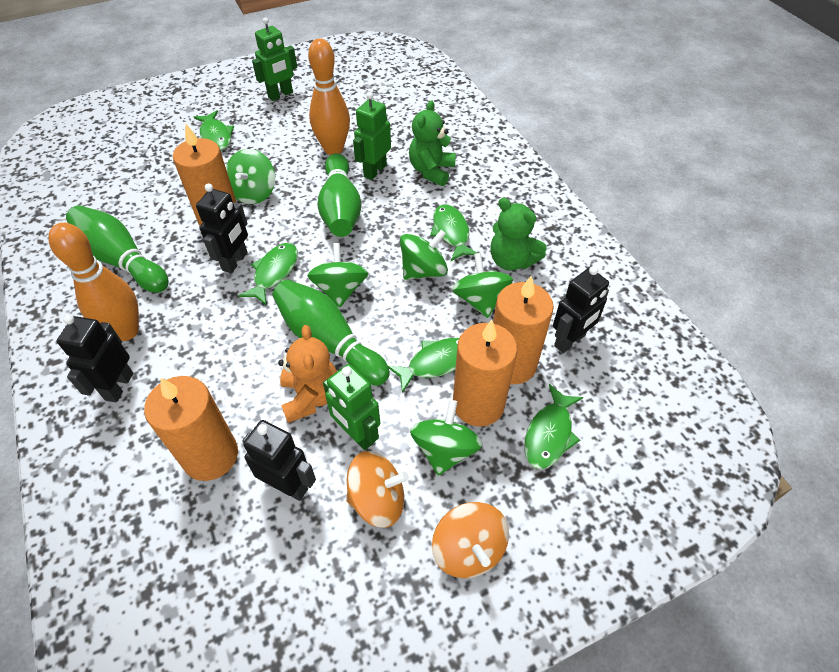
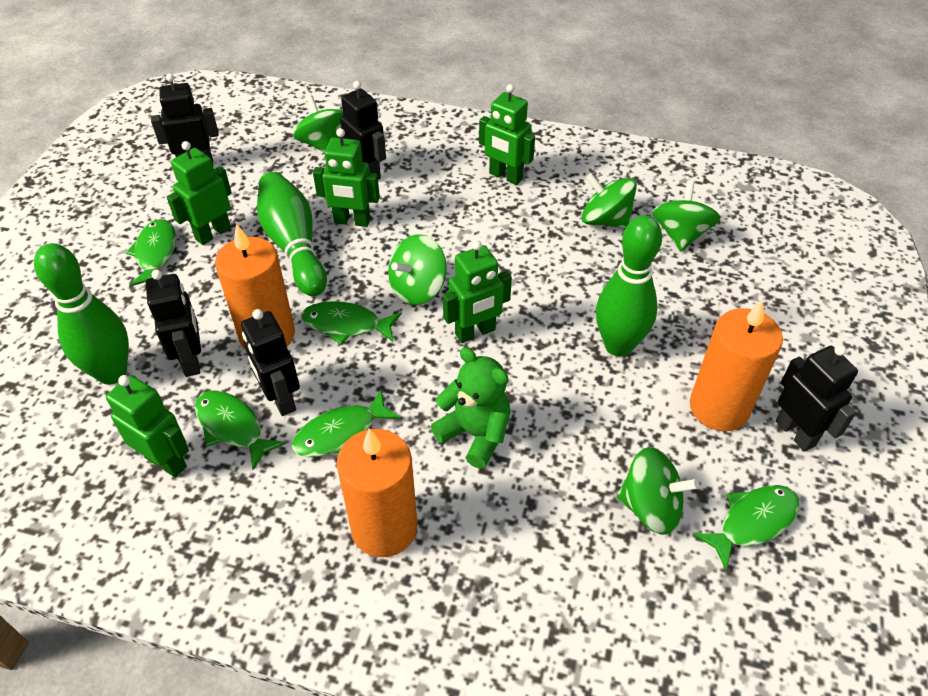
black robot: 4 -> 5
green robot: 3 -> 5
green teddy bear: 2 -> 1
orange bowling pin: 2 -> 0
orange candle: 4 -> 3
orange spinning top: 2 -> 0
orange teddy bear: 1 -> 0

